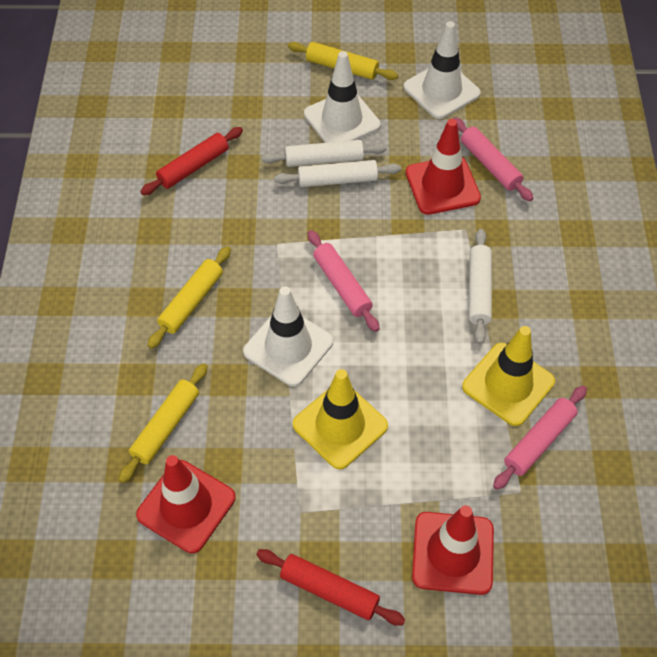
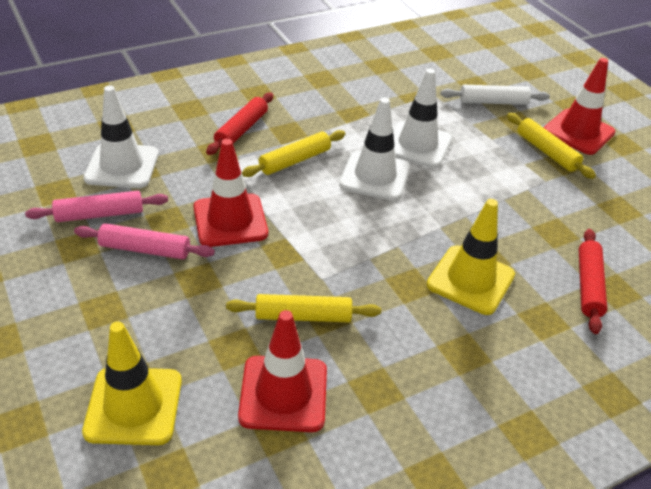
pink rolling pin: 3 -> 2
white rolling pin: 3 -> 1

